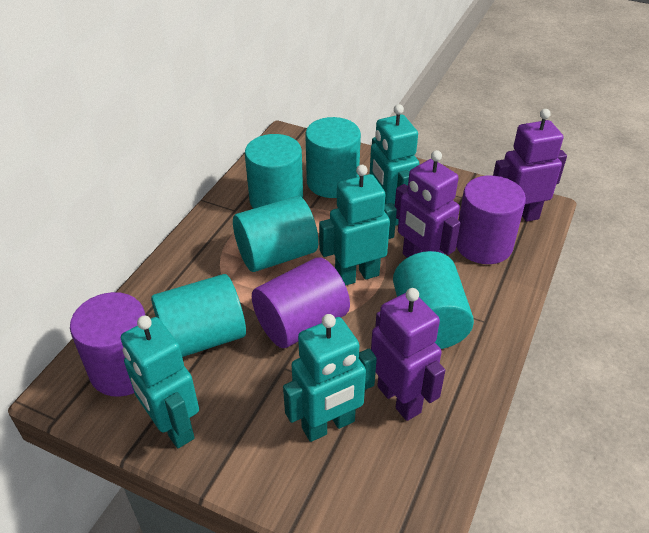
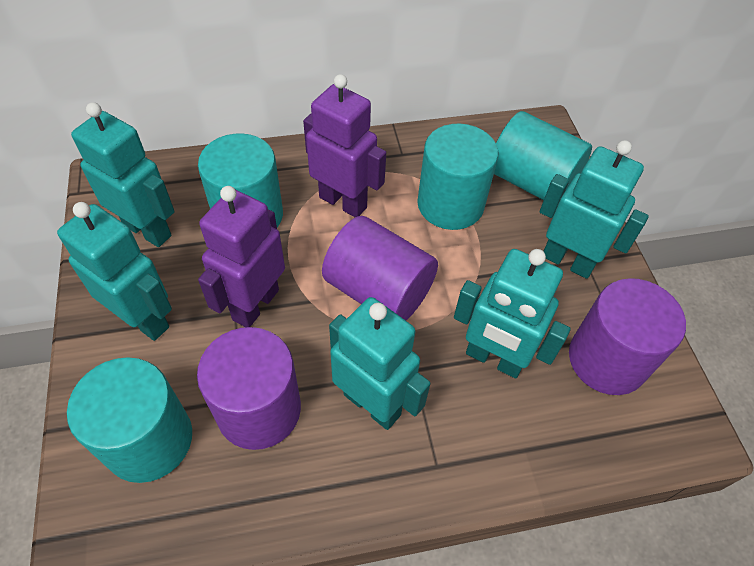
purple robot: 3 -> 2
turquoise cylinder: 5 -> 4
turquoise robot: 4 -> 5

